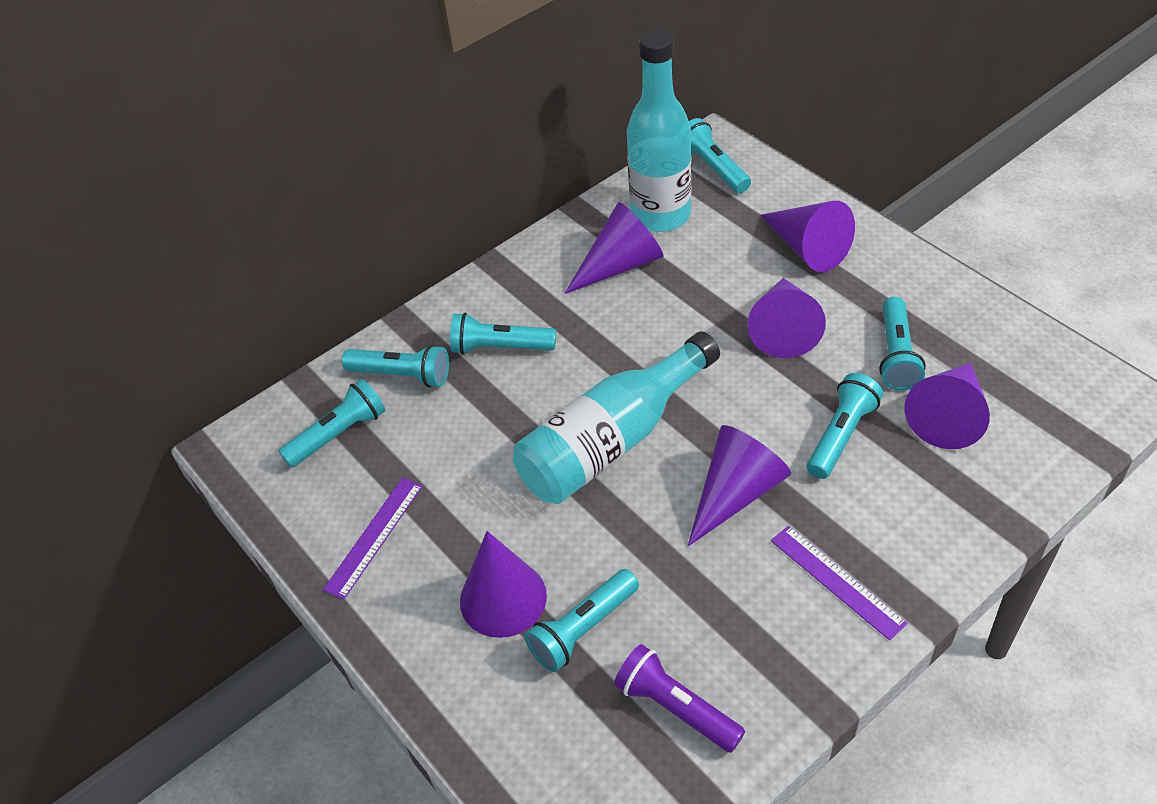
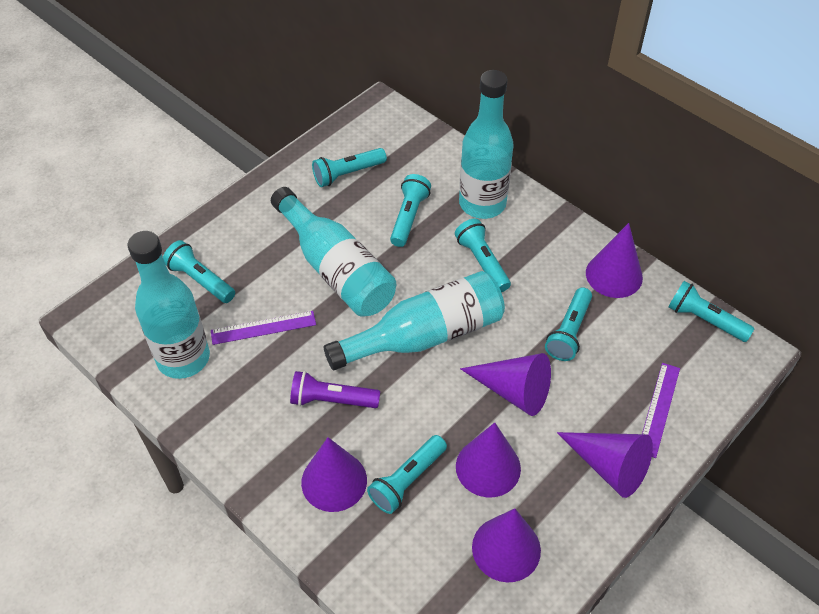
turquoise bottle: 2 -> 4

